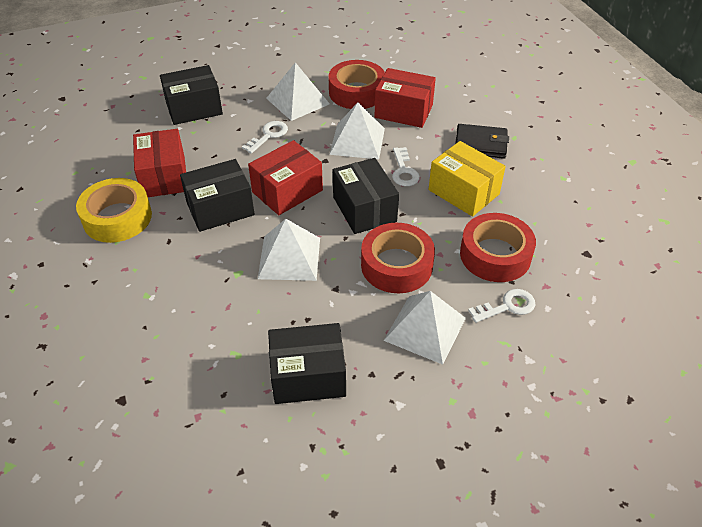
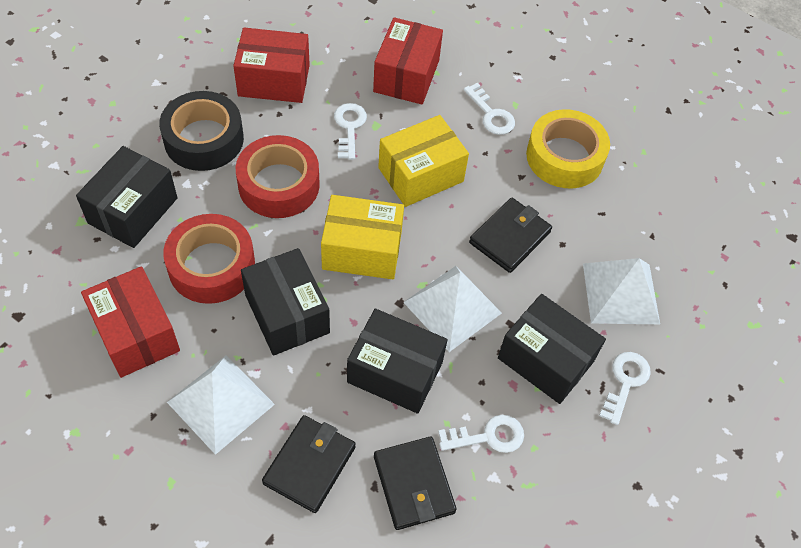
black tape: 0 -> 1
black wallet: 1 -> 3
red tape: 3 -> 2
white key: 3 -> 4
white pyramid: 4 -> 3
yellow box: 1 -> 2

